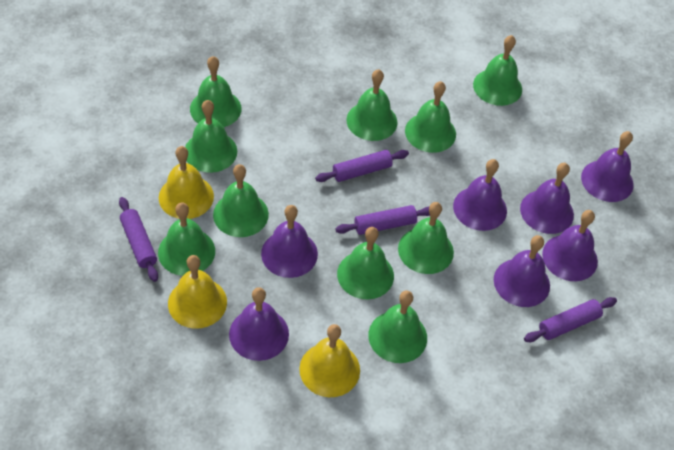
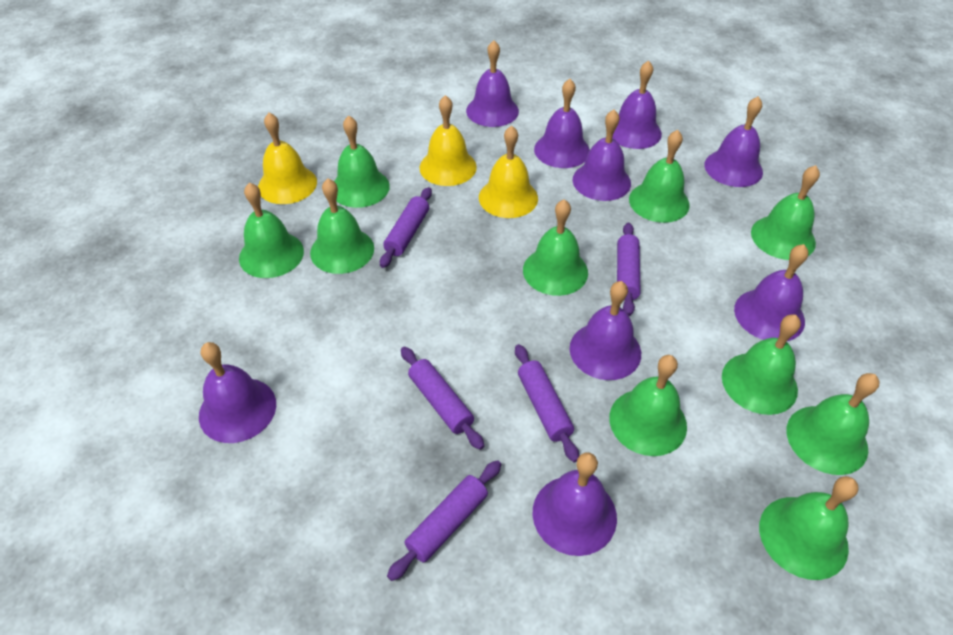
purple bell: 7 -> 9
purple rolling pin: 4 -> 5

